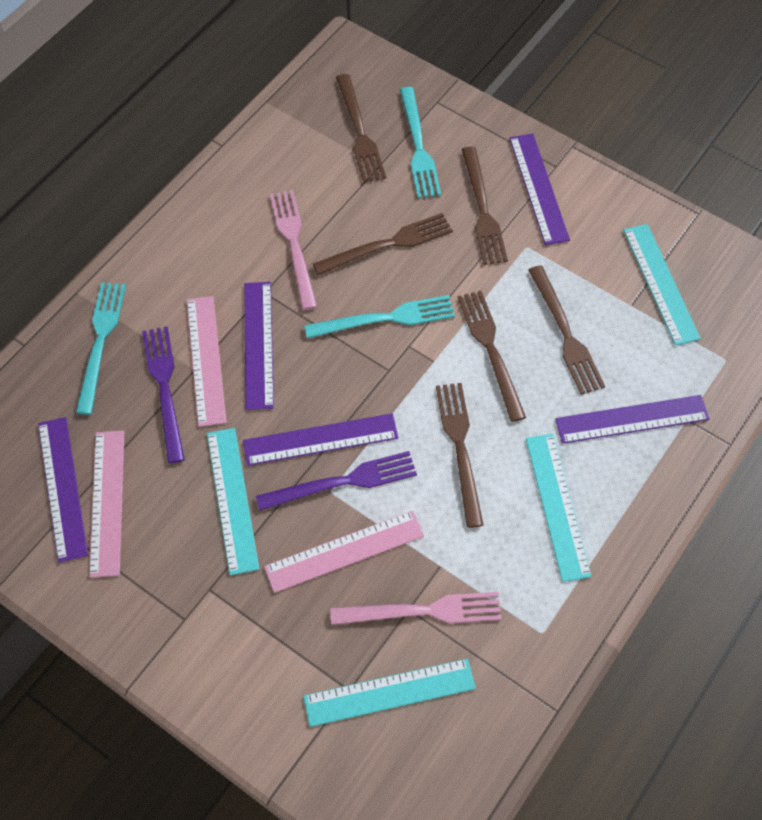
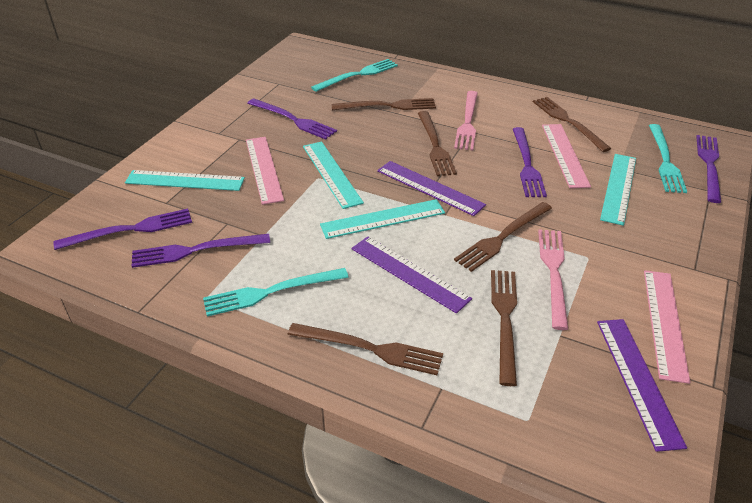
purple fork: 2 -> 5
purple ruler: 5 -> 3

